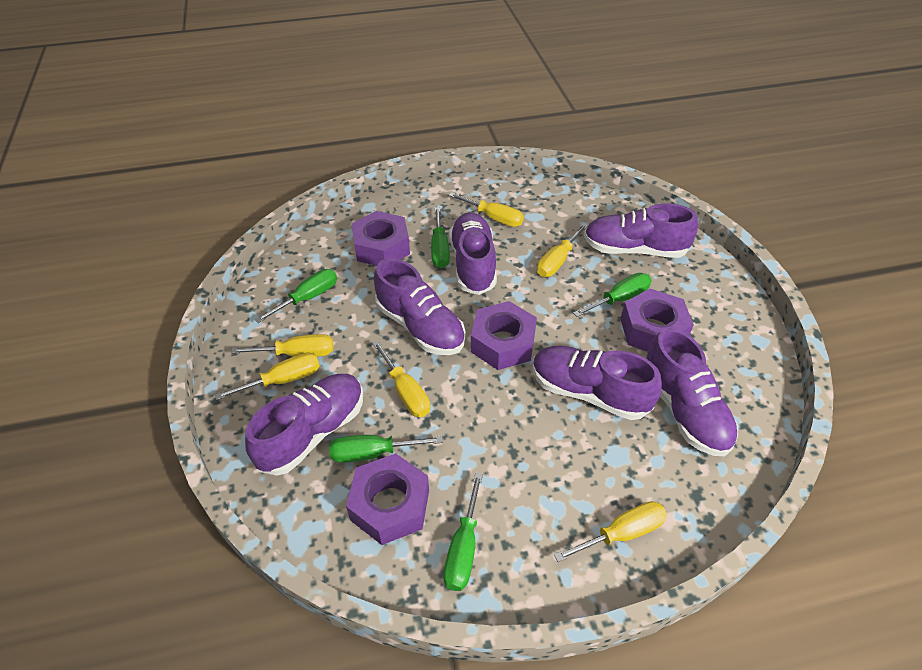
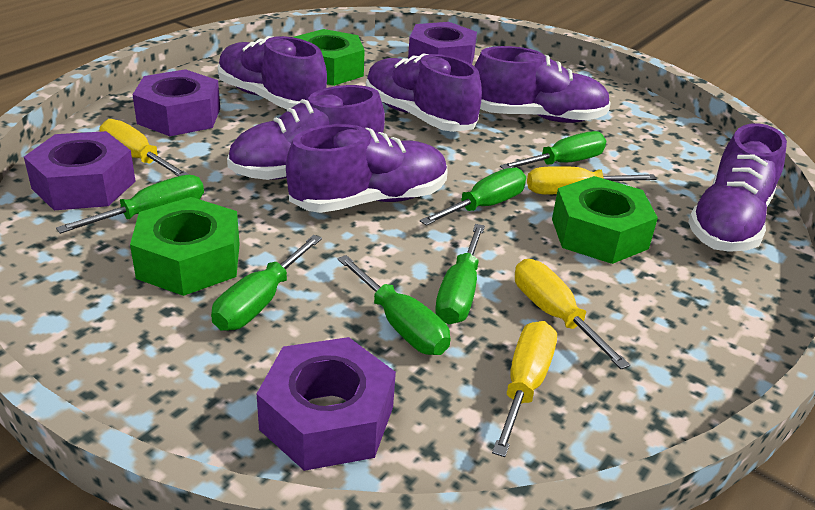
green nut: 0 -> 3
green screwdriver: 5 -> 6
yellow screwdriver: 6 -> 4

